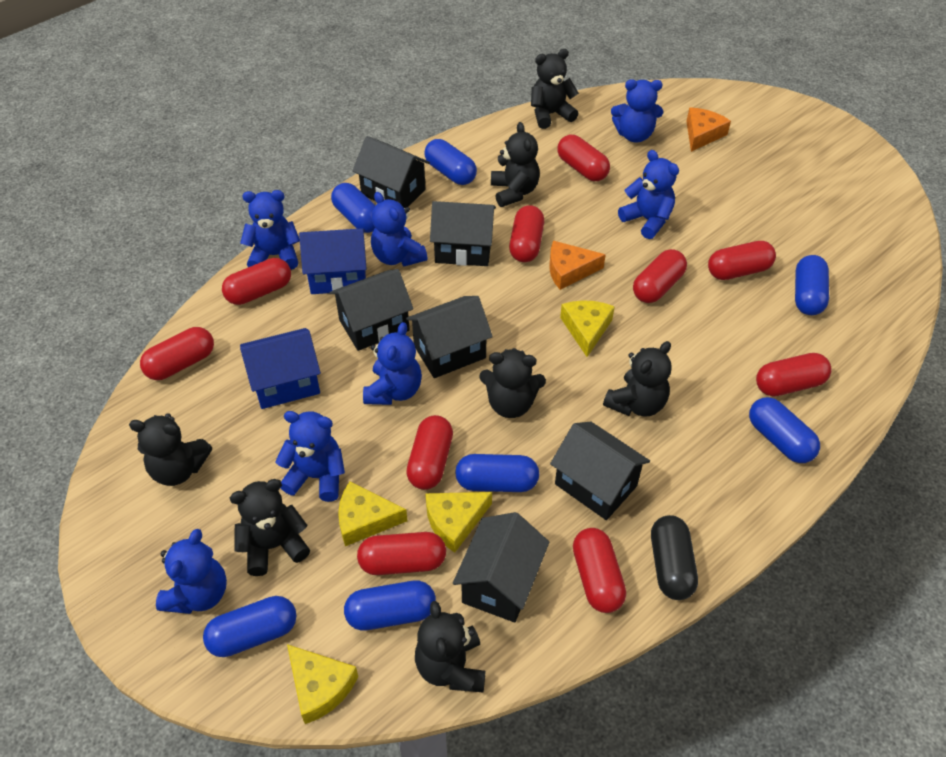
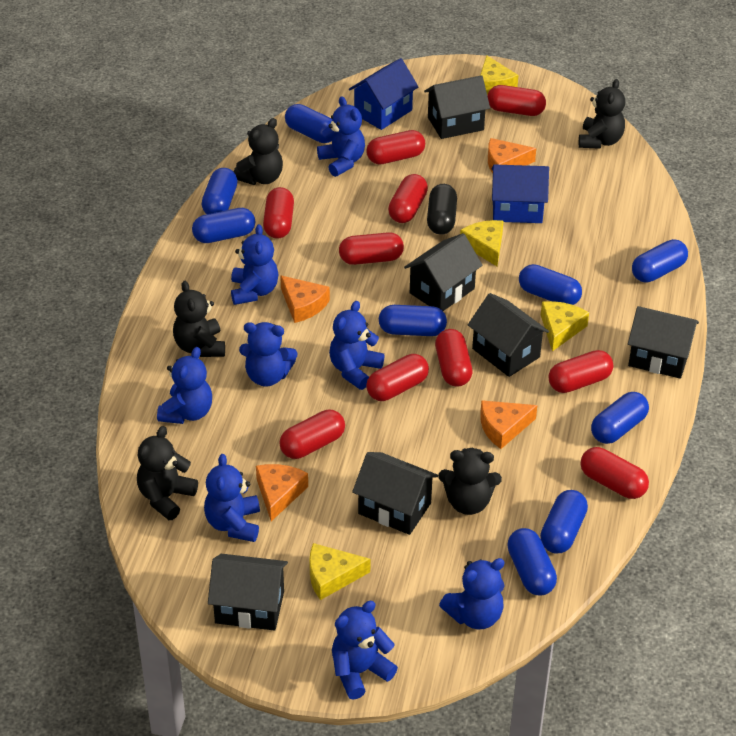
black teddy bear: 7 -> 5
blue capsule: 7 -> 9
blue teddy bear: 7 -> 8
orange cheese: 2 -> 4

